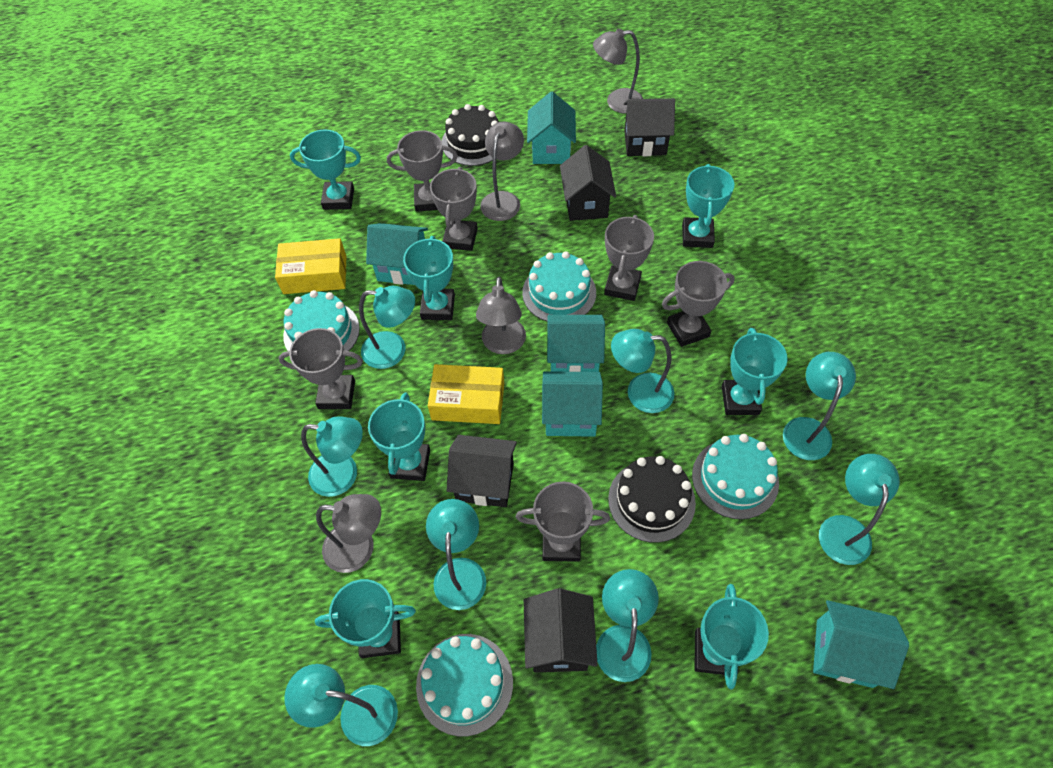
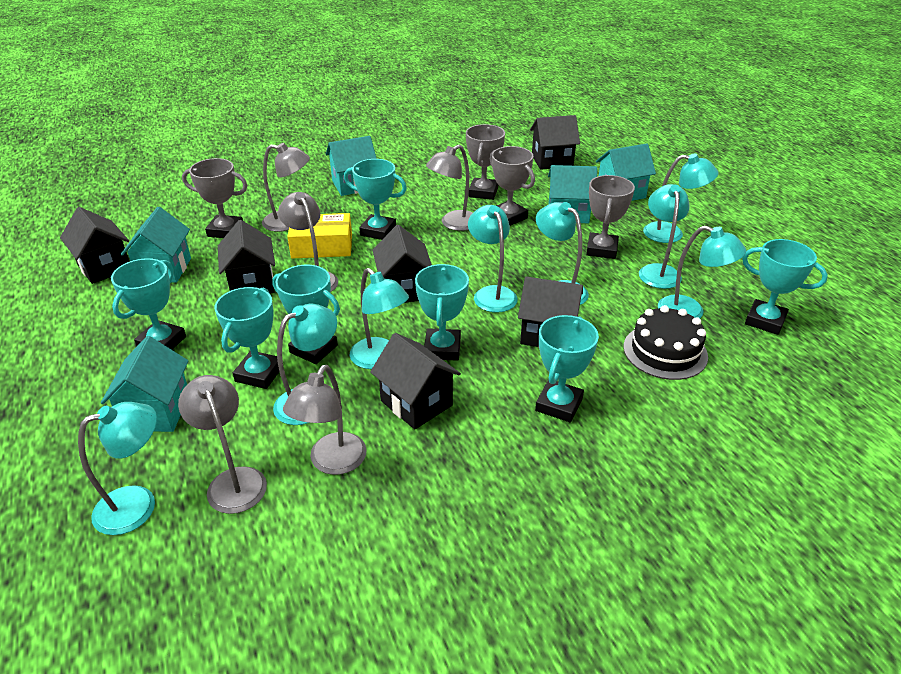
black cake: 2 -> 1
black house: 4 -> 6
grey lamp: 4 -> 5
grey trophy: 6 -> 4
turquoise cake: 4 -> 0
yellow box: 2 -> 1

